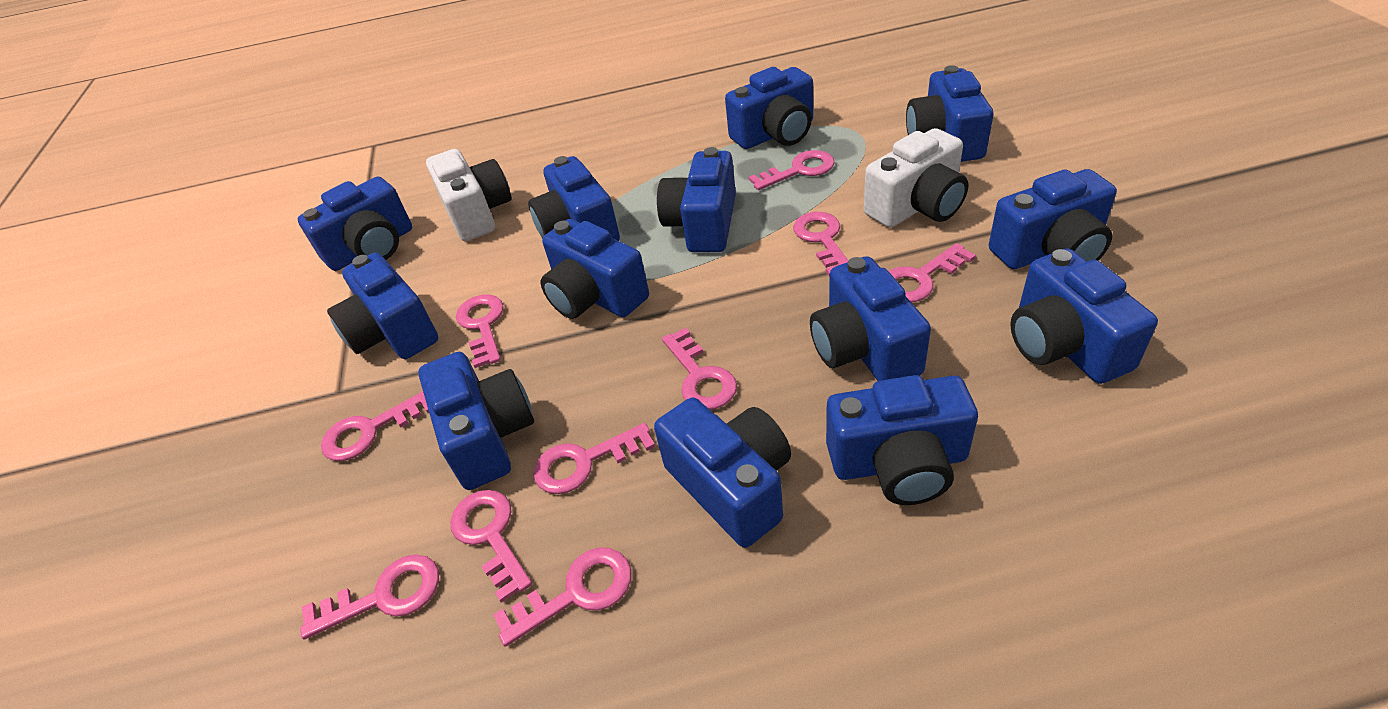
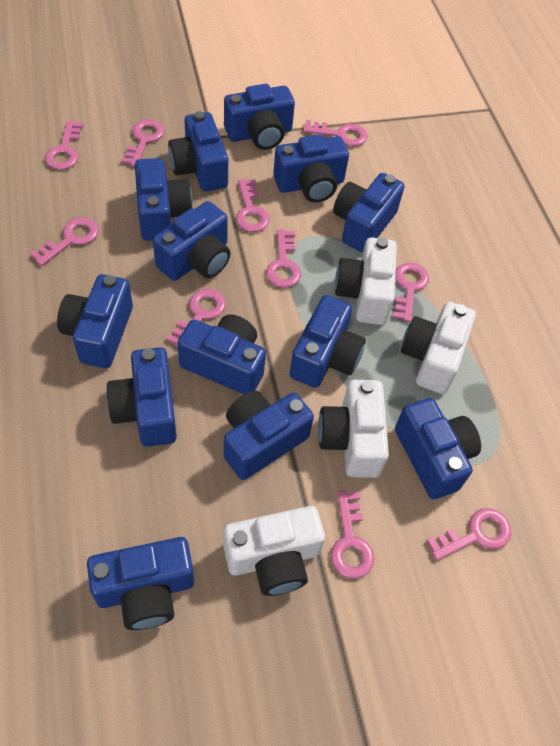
white camera: 2 -> 4

